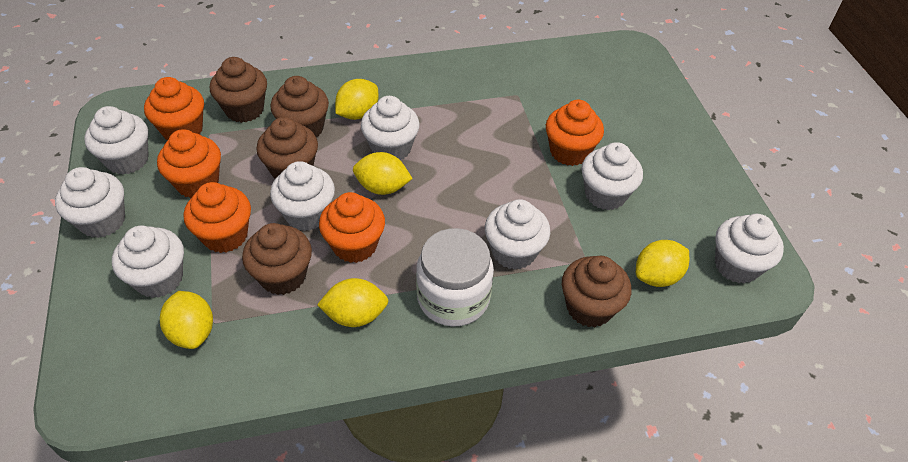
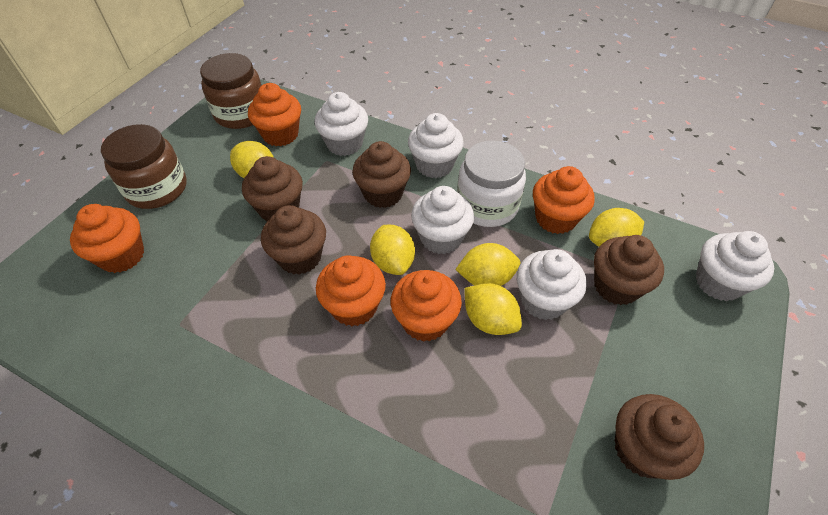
brown jar: 0 -> 2
white cupcake: 8 -> 5

